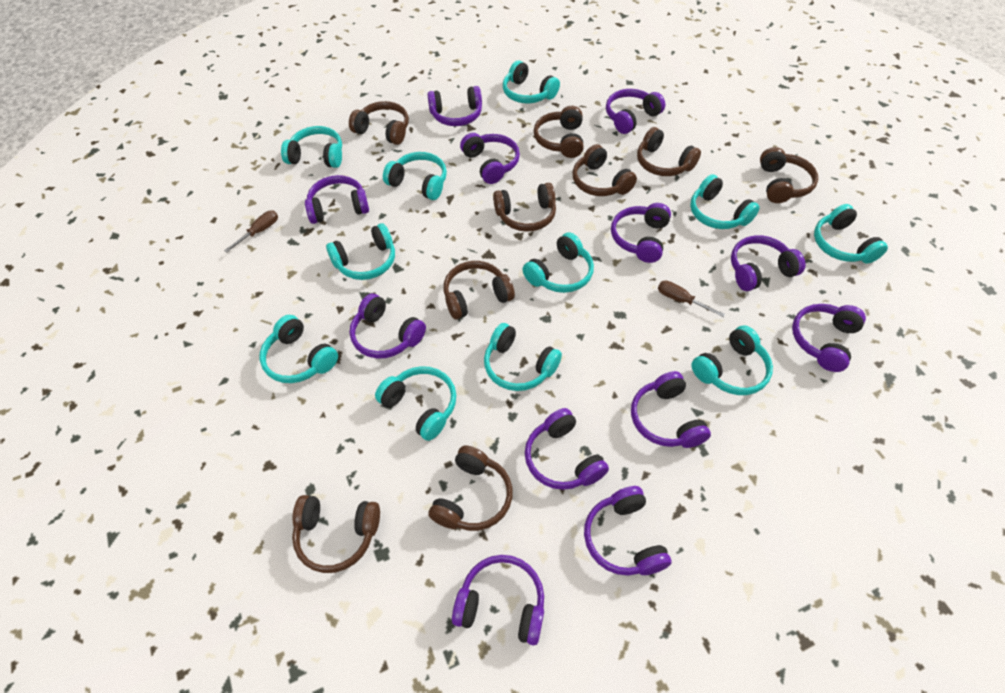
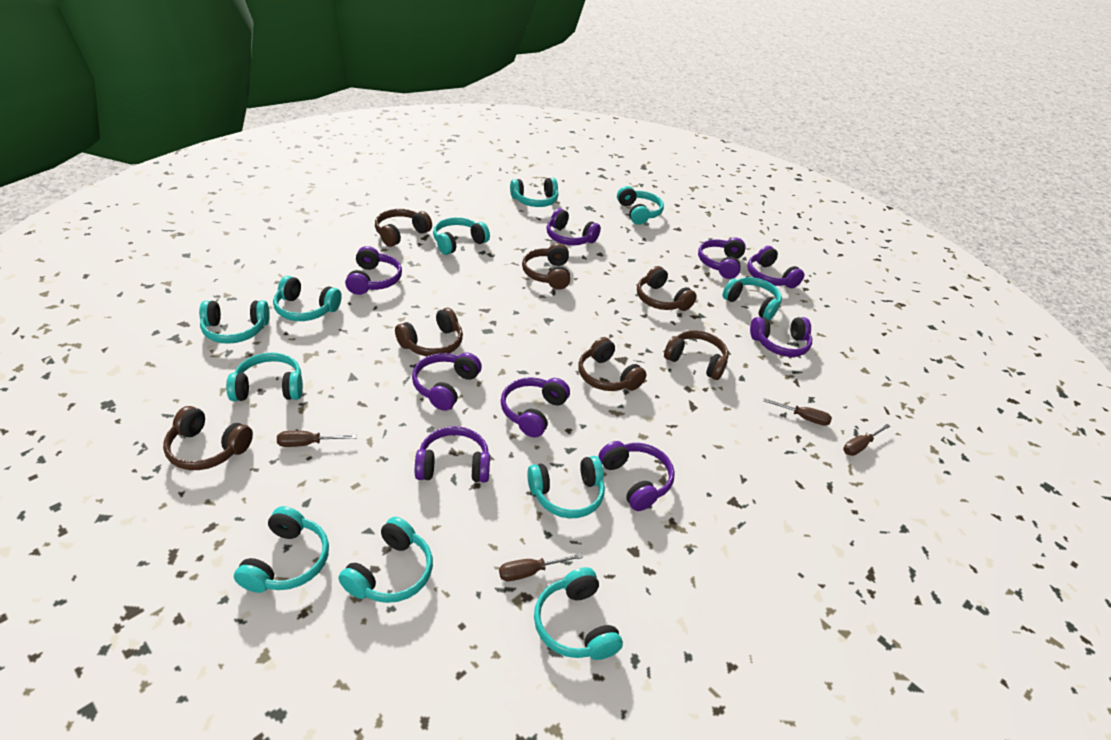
brown headphones: 9 -> 7
brown screwdriver: 2 -> 4
purple headphones: 12 -> 9

